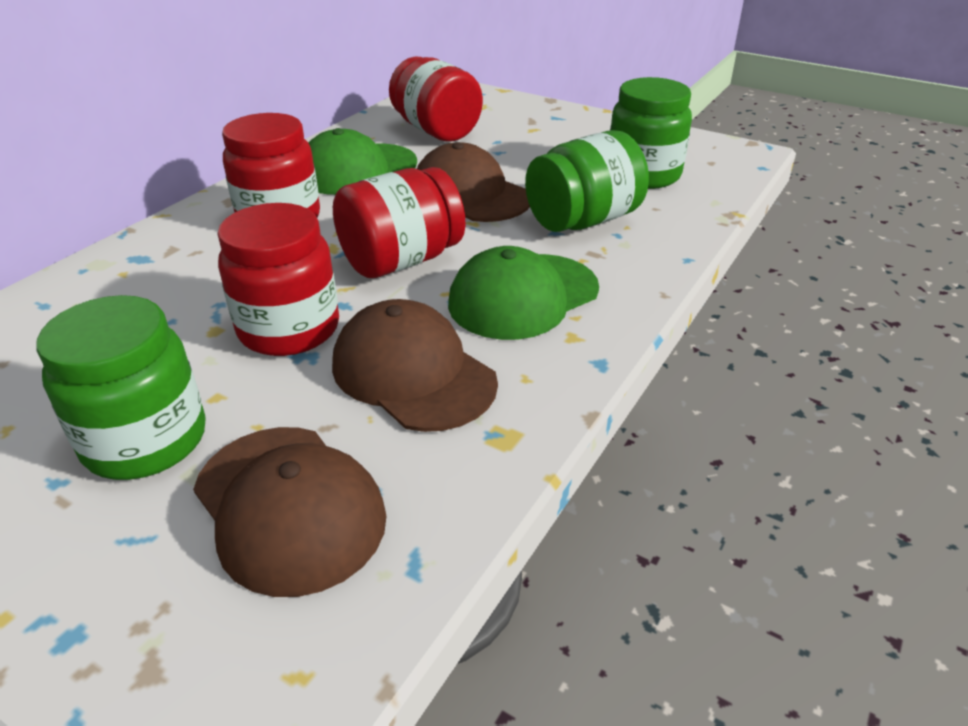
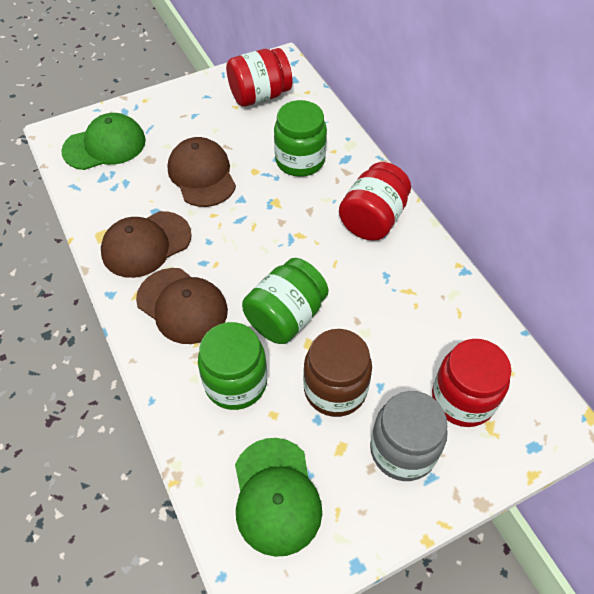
brown jar: 0 -> 1
grey jar: 0 -> 1
red jar: 4 -> 3

